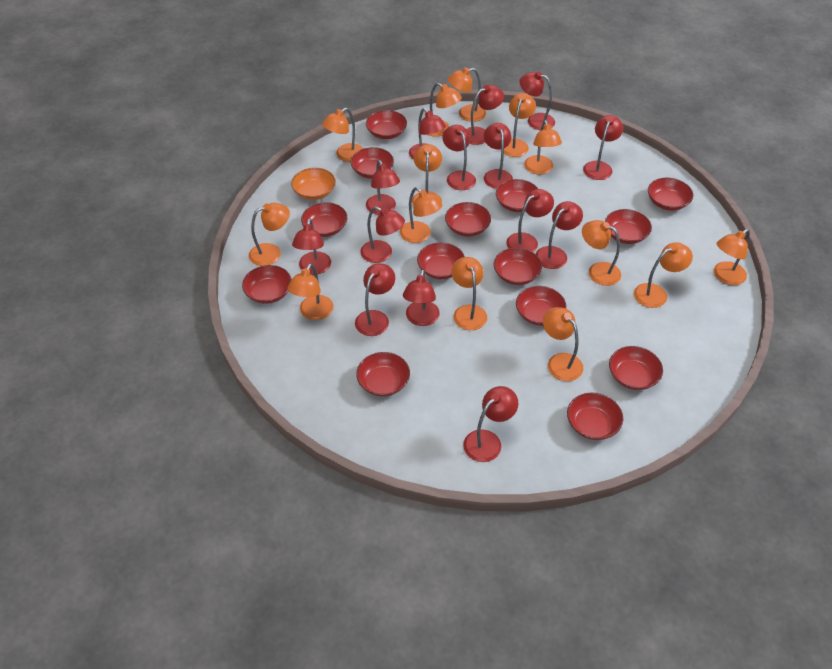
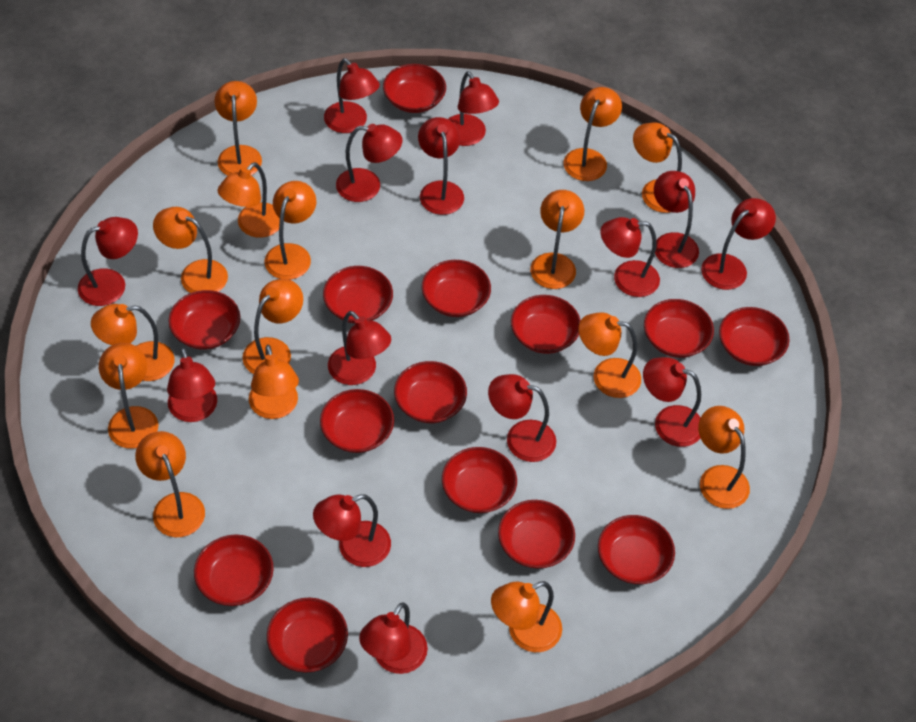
orange bowl: 1 -> 0
orange lamp: 14 -> 15

